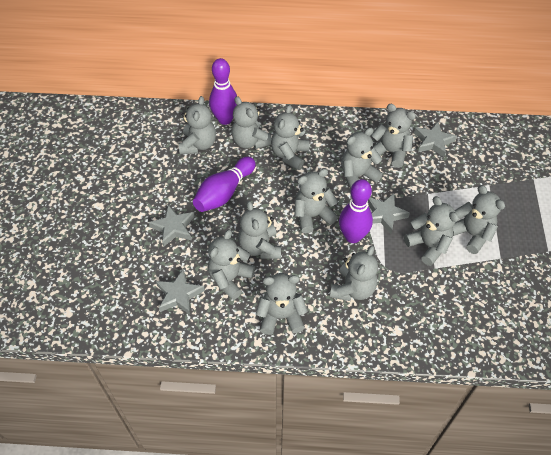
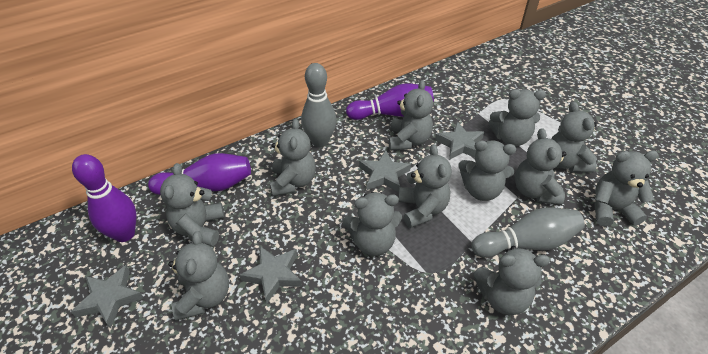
grey bowling pin: 0 -> 2

